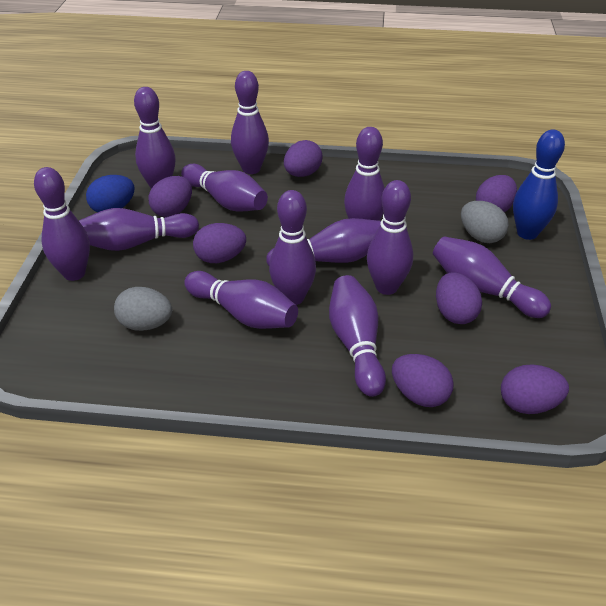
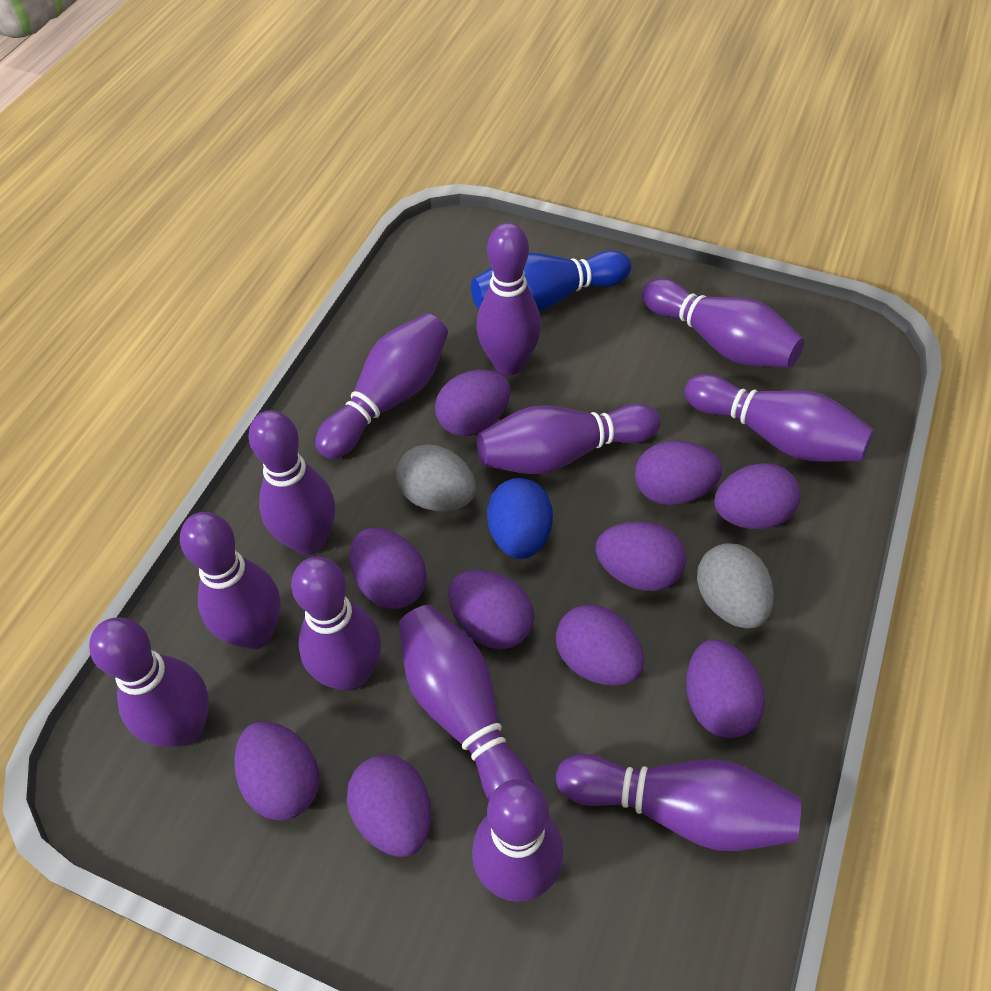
purple egg: 7 -> 10

